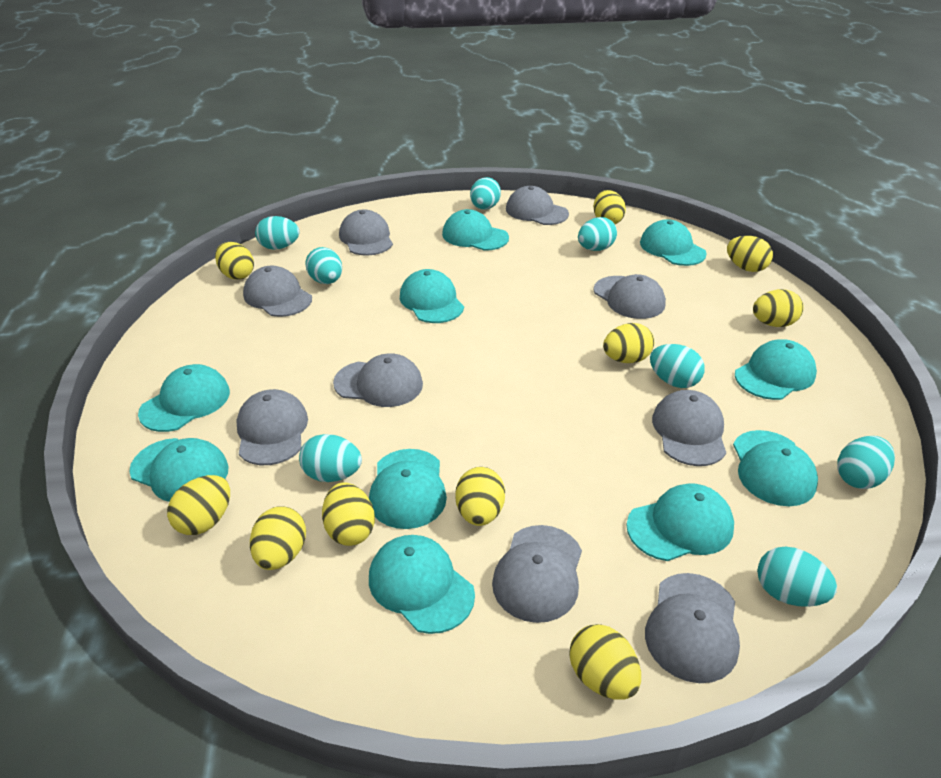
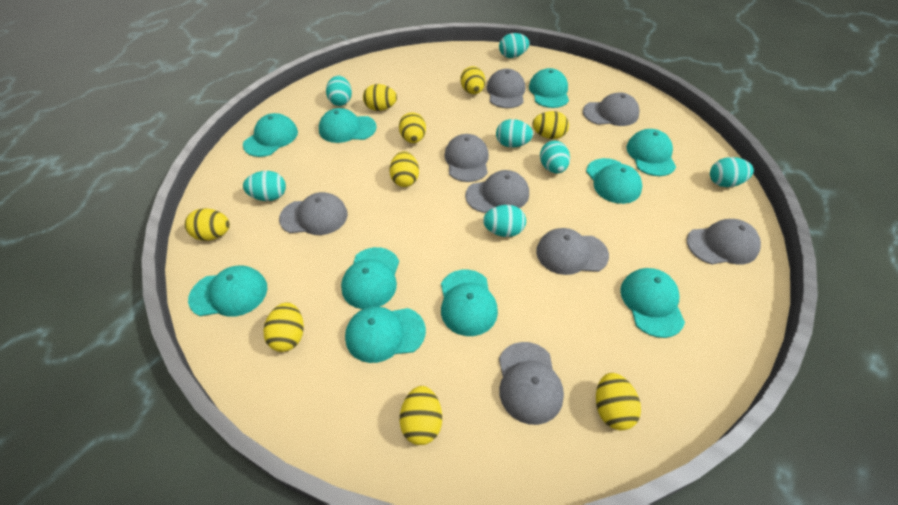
grey cap: 9 -> 8
turquoise egg: 8 -> 7
yellow egg: 10 -> 9

